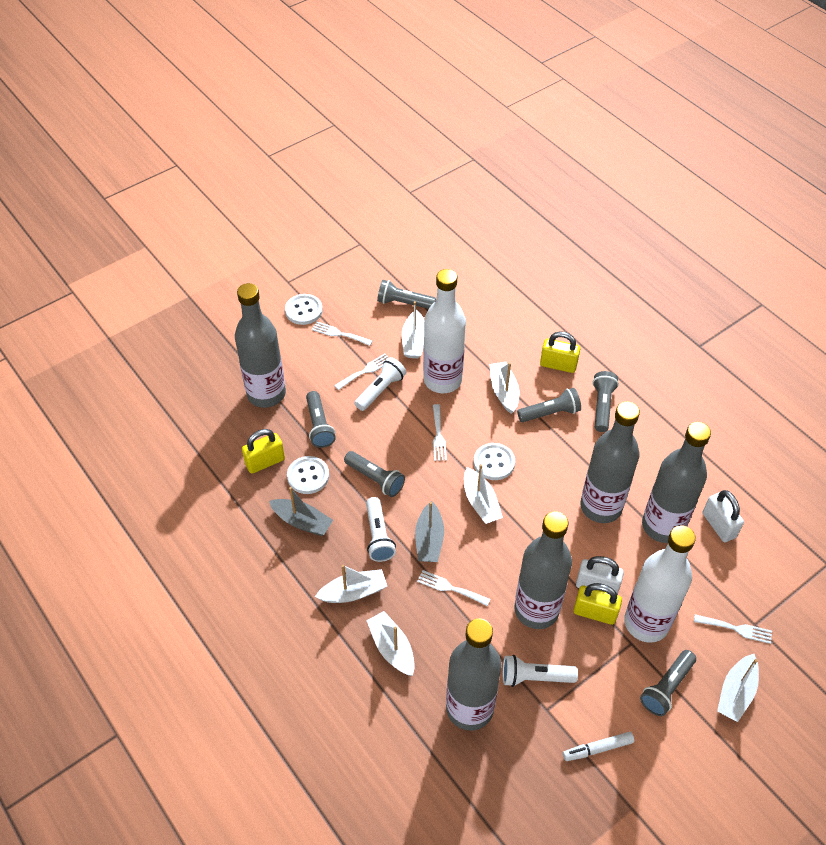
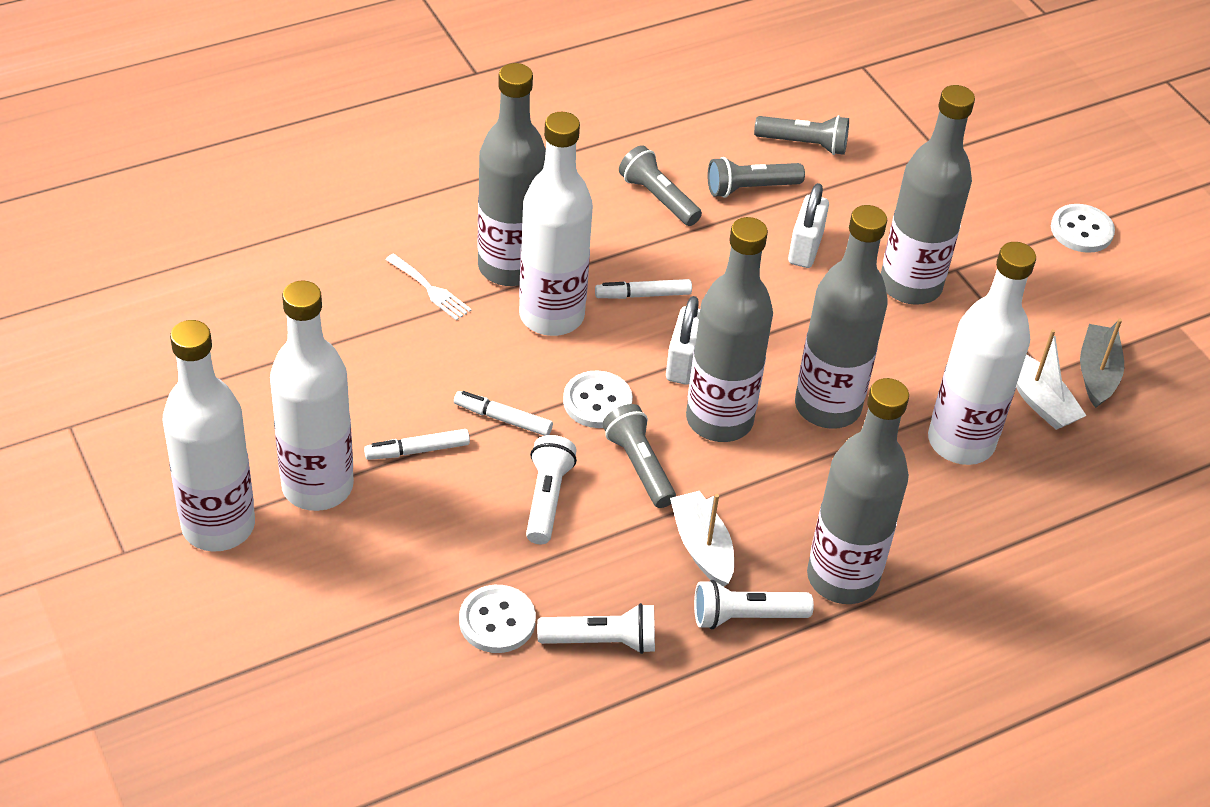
grey boat: 2 -> 1
grey flashlight: 6 -> 4
white boat: 6 -> 2
white bottle: 2 -> 4
white fork: 5 -> 1
white marker: 1 -> 3
yellow padlock: 3 -> 0

